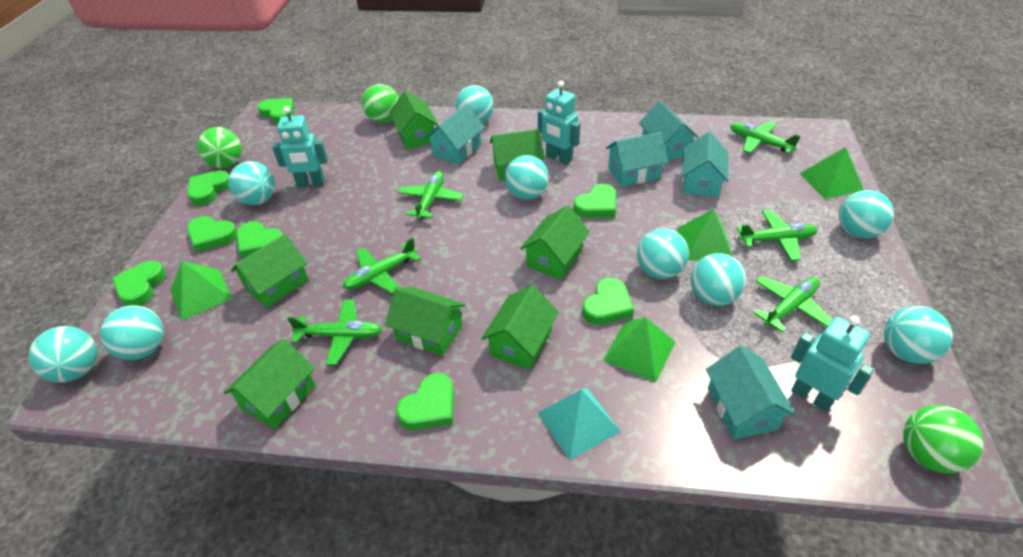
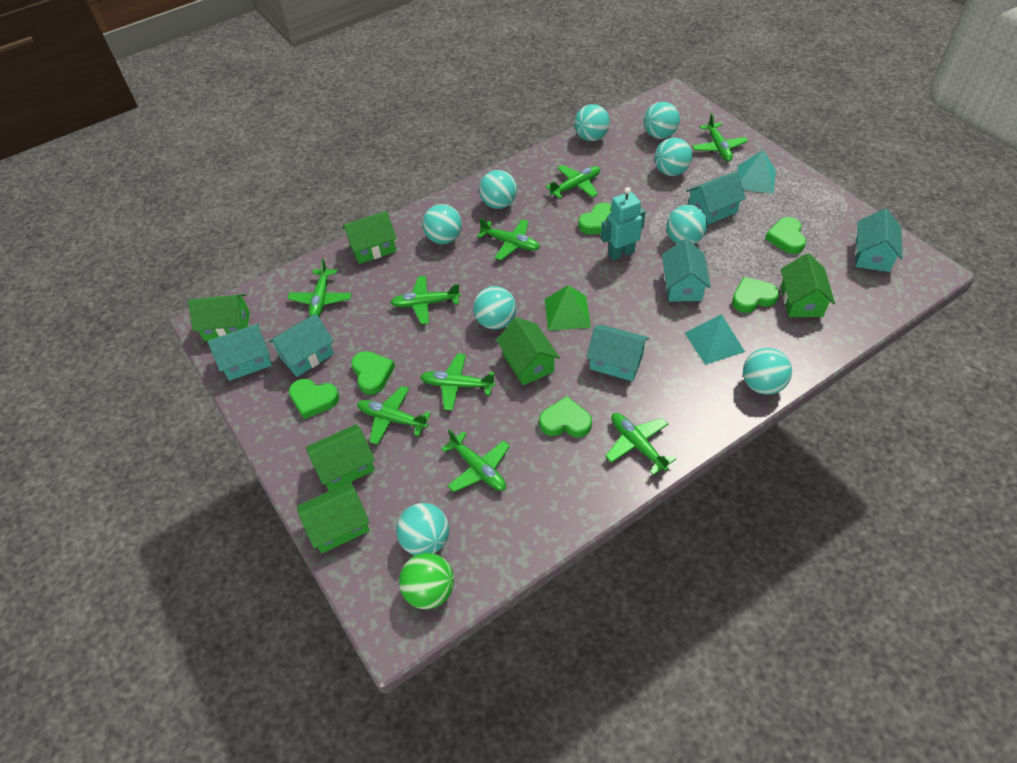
green ball: 3 -> 1
green heart: 8 -> 6
green house: 7 -> 6
green plane: 6 -> 9
green pyramid: 4 -> 1
turquoise house: 5 -> 6
turquoise pyramid: 1 -> 2
turquoise robot: 3 -> 1

